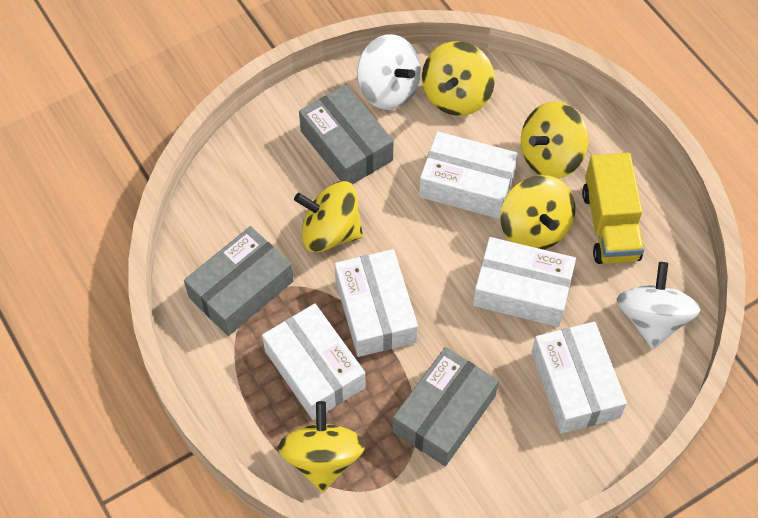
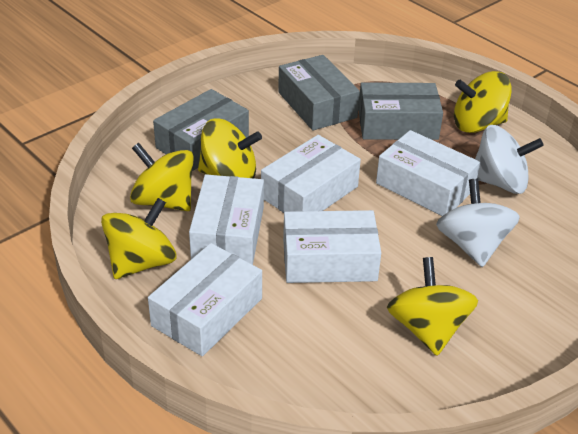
yellow truck: 1 -> 0

